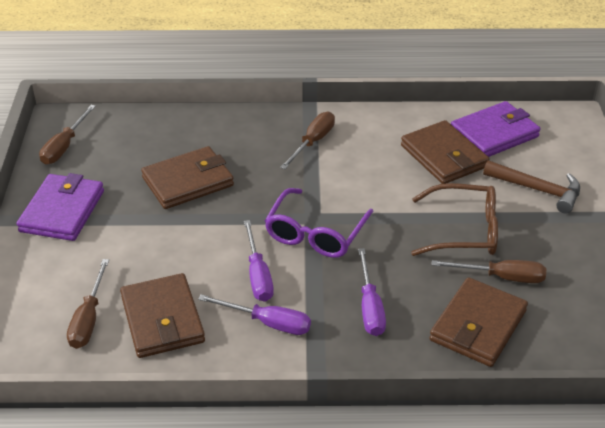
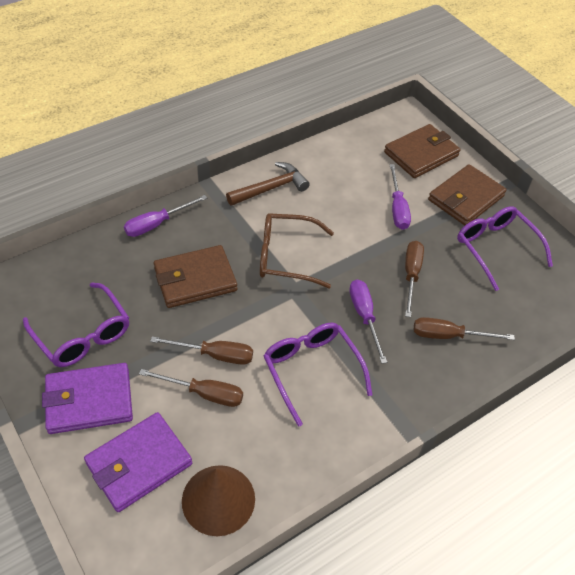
brown cone: 0 -> 1
brown wallet: 4 -> 3
purple glasses: 1 -> 3

